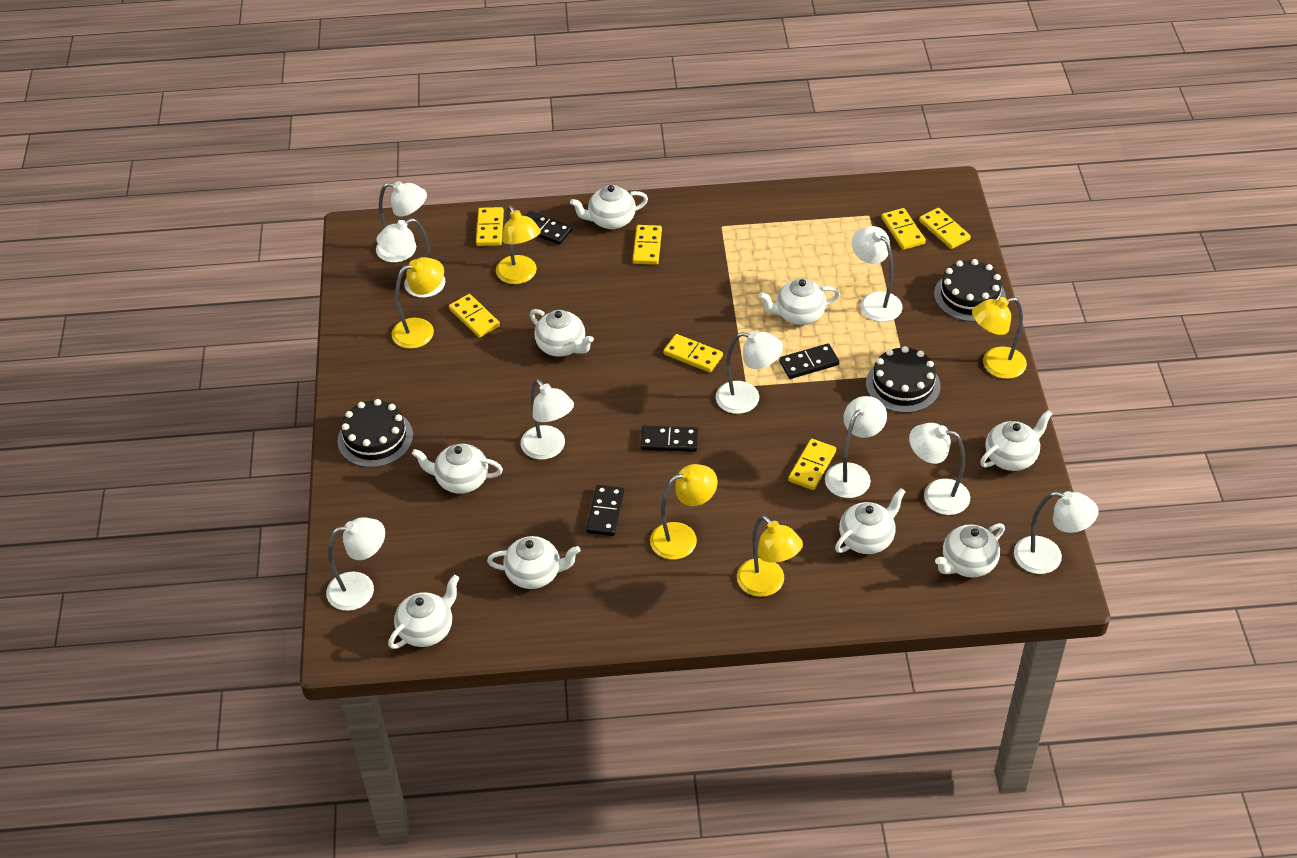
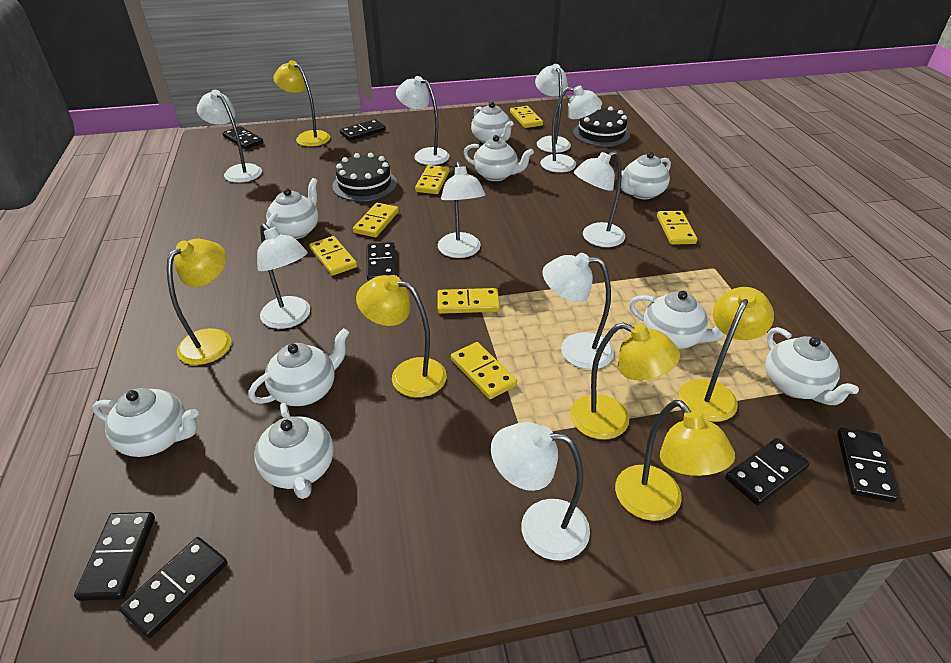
black cake: 3 -> 2
black domino: 4 -> 7
yellow lamp: 5 -> 6

